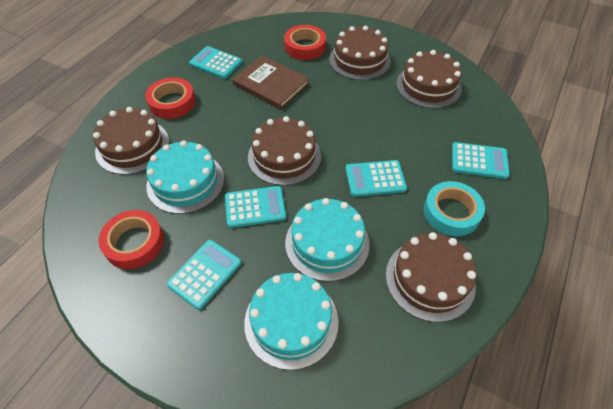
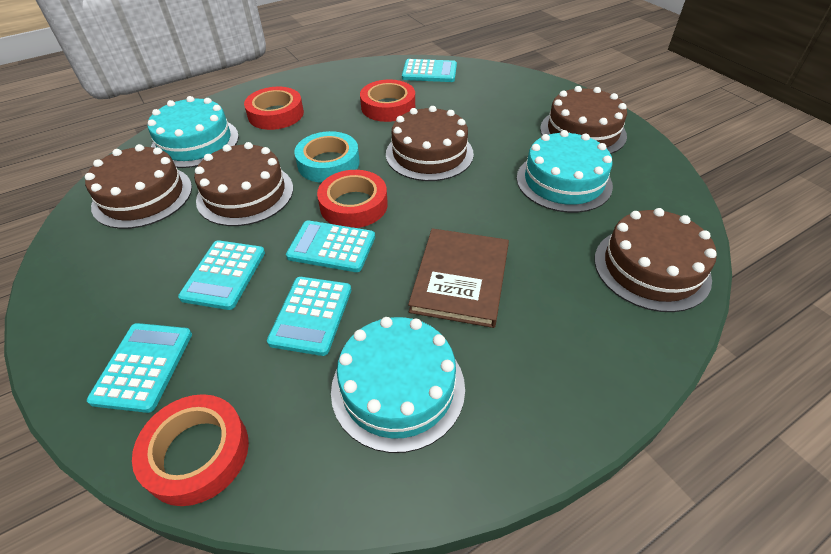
red tape: 3 -> 4

